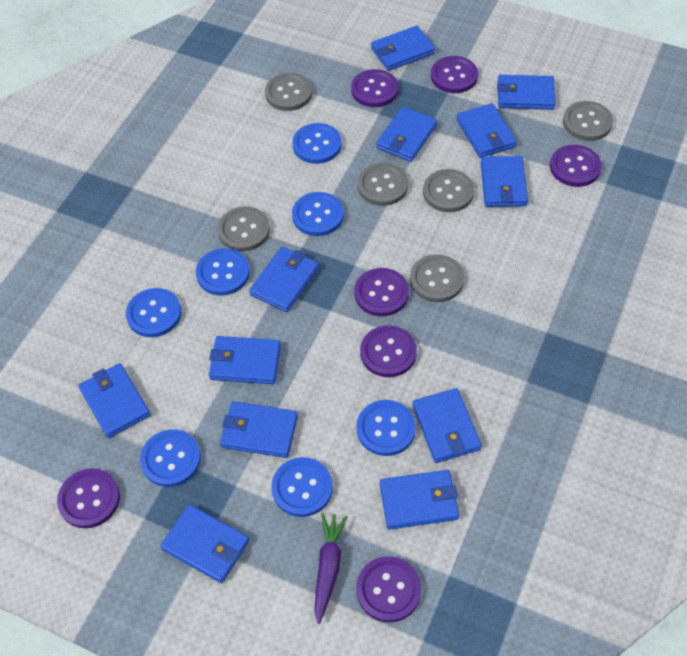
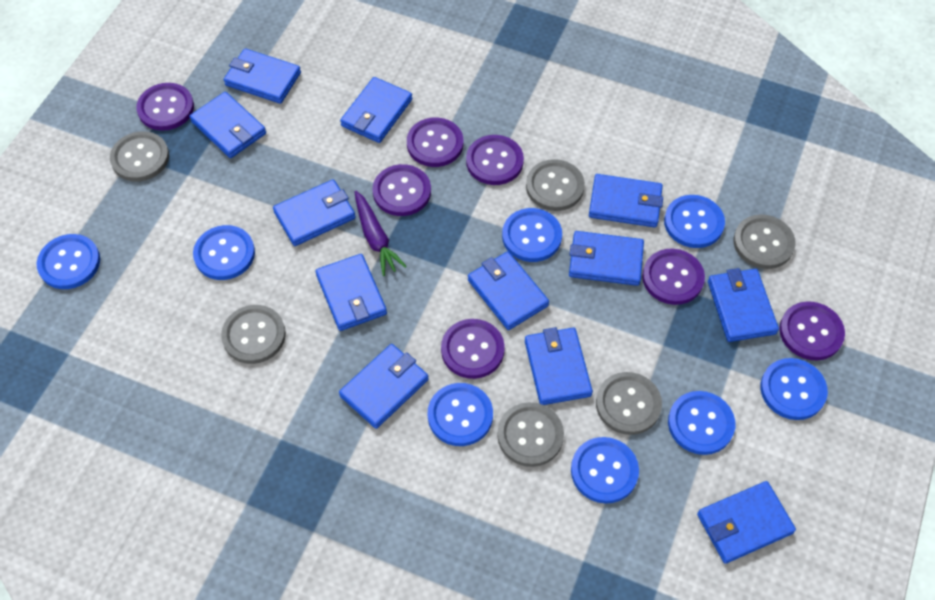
blue button: 7 -> 8

